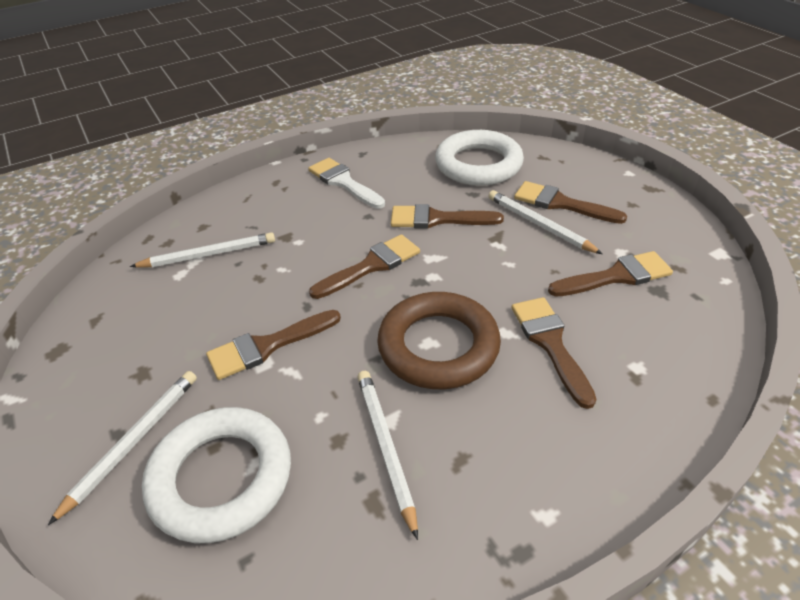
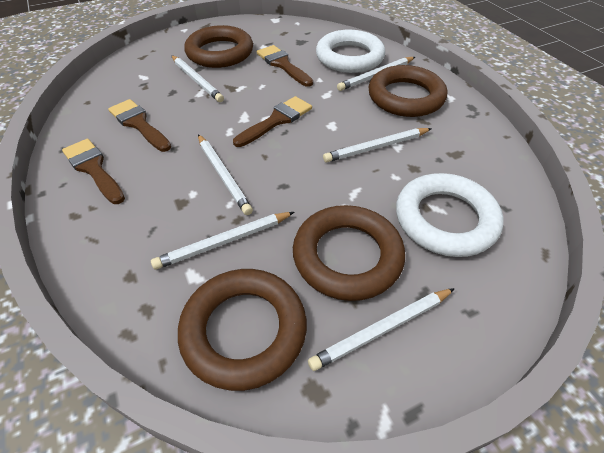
brown brush: 6 -> 4
brown ring: 1 -> 4
white brush: 1 -> 0
white pencil: 4 -> 6

